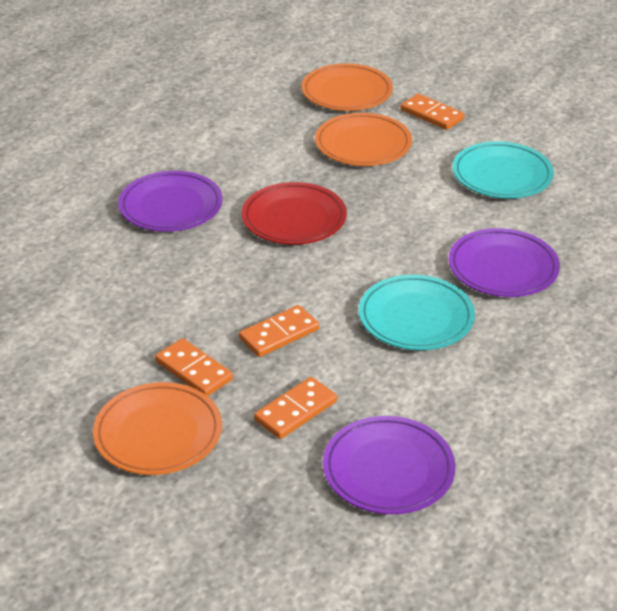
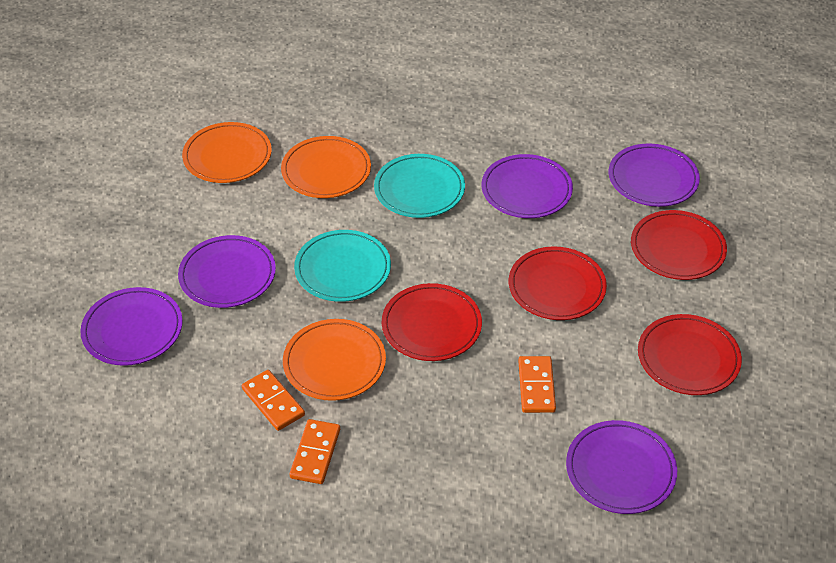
orange domino: 4 -> 3
purple plate: 3 -> 5
red plate: 1 -> 4

